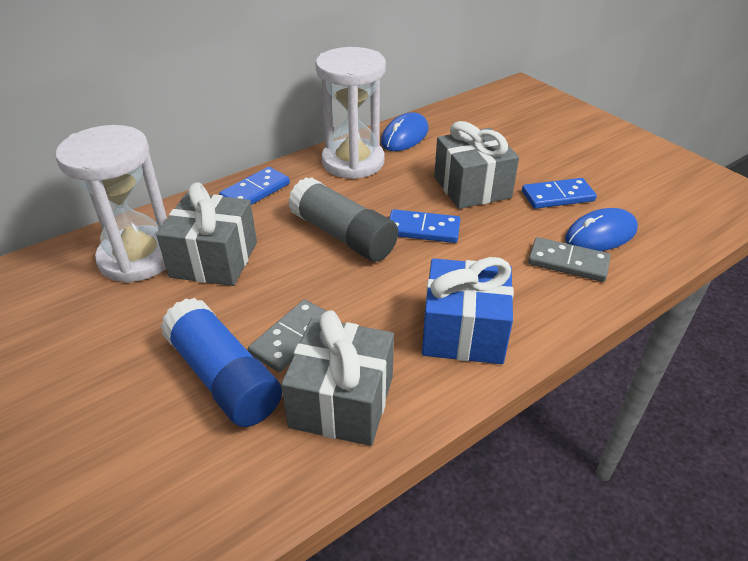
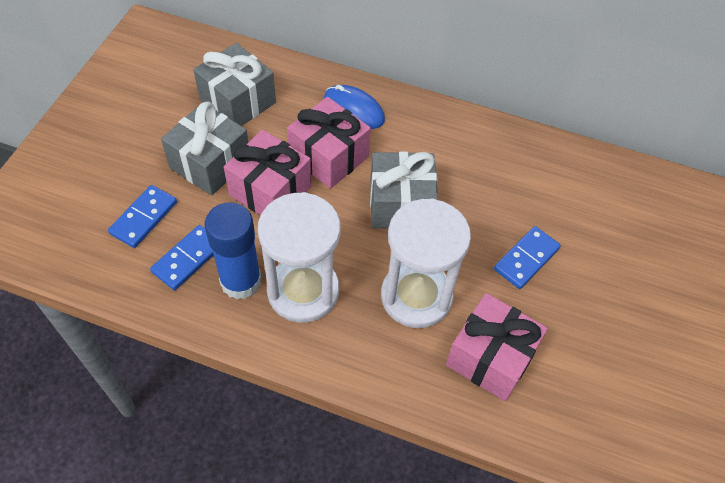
blue gift: 1 -> 0
blue mouse: 2 -> 1
grey domino: 2 -> 0
grey glue stick: 1 -> 0
pink gift: 0 -> 3

